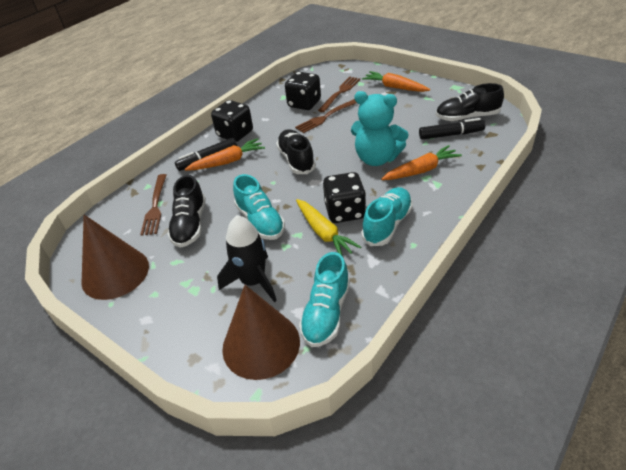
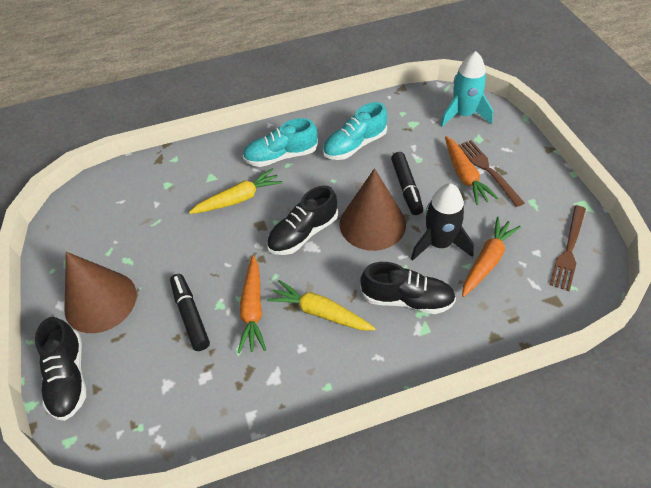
black dice: 3 -> 0
brown fork: 3 -> 2
turquoise rocket: 0 -> 1
turquoise shoe: 3 -> 2
turquoise teddy bear: 1 -> 0
yellow carrot: 1 -> 2

